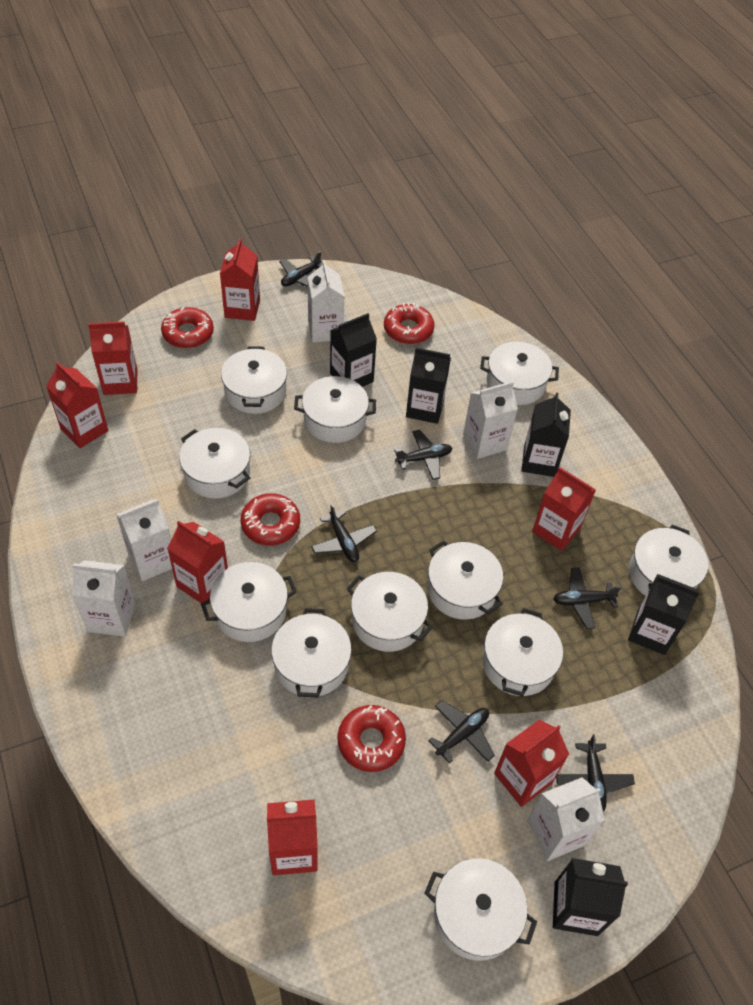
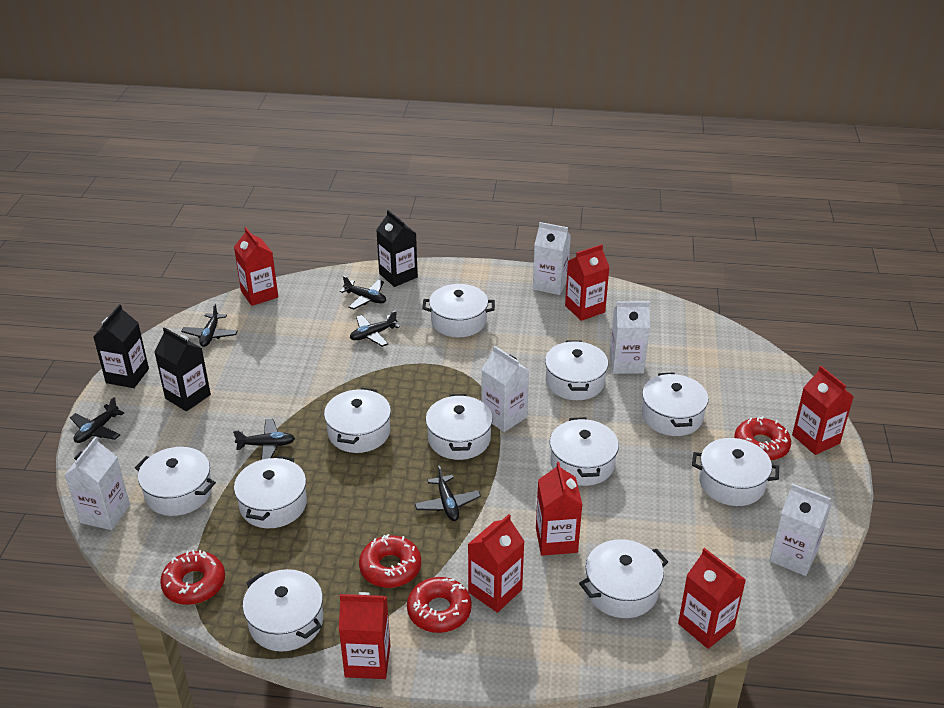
black carton: 5 -> 3

